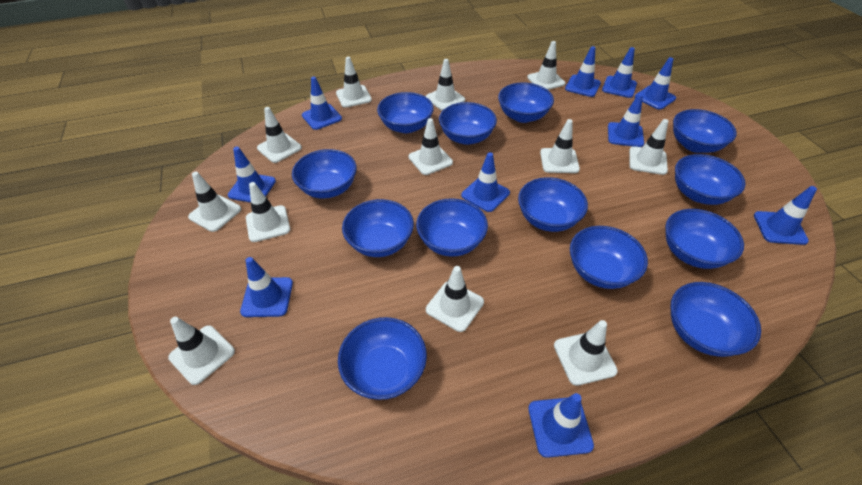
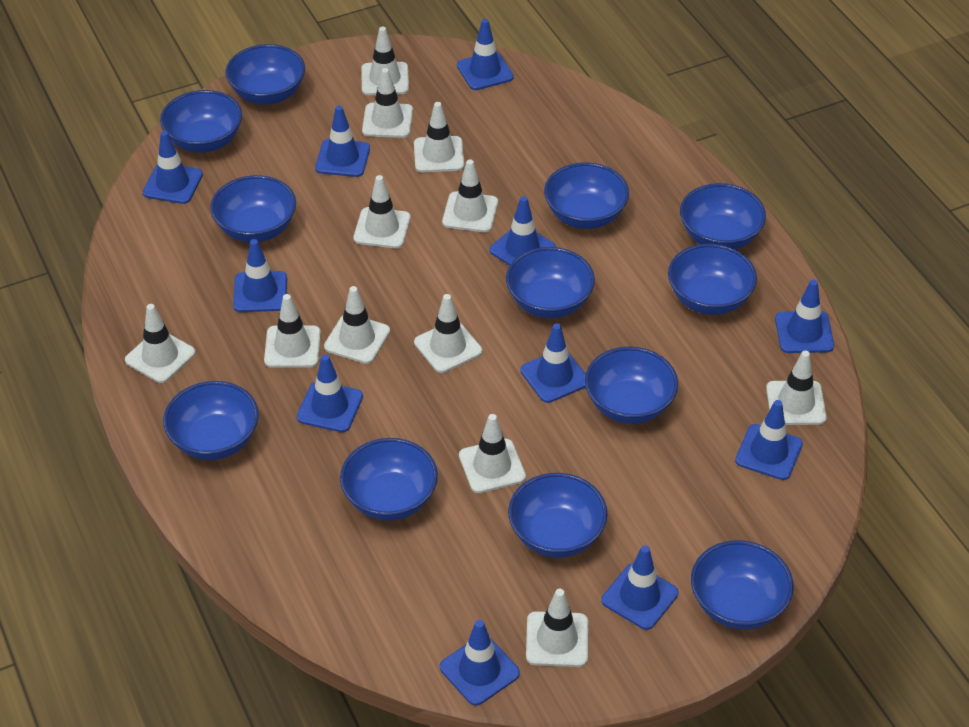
blue bowl: 13 -> 12
blue traffic cone: 10 -> 11

